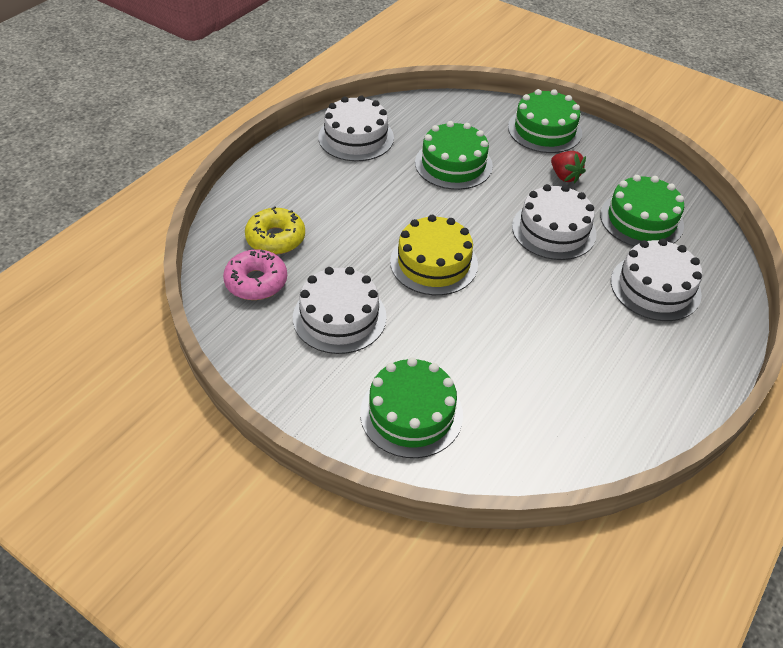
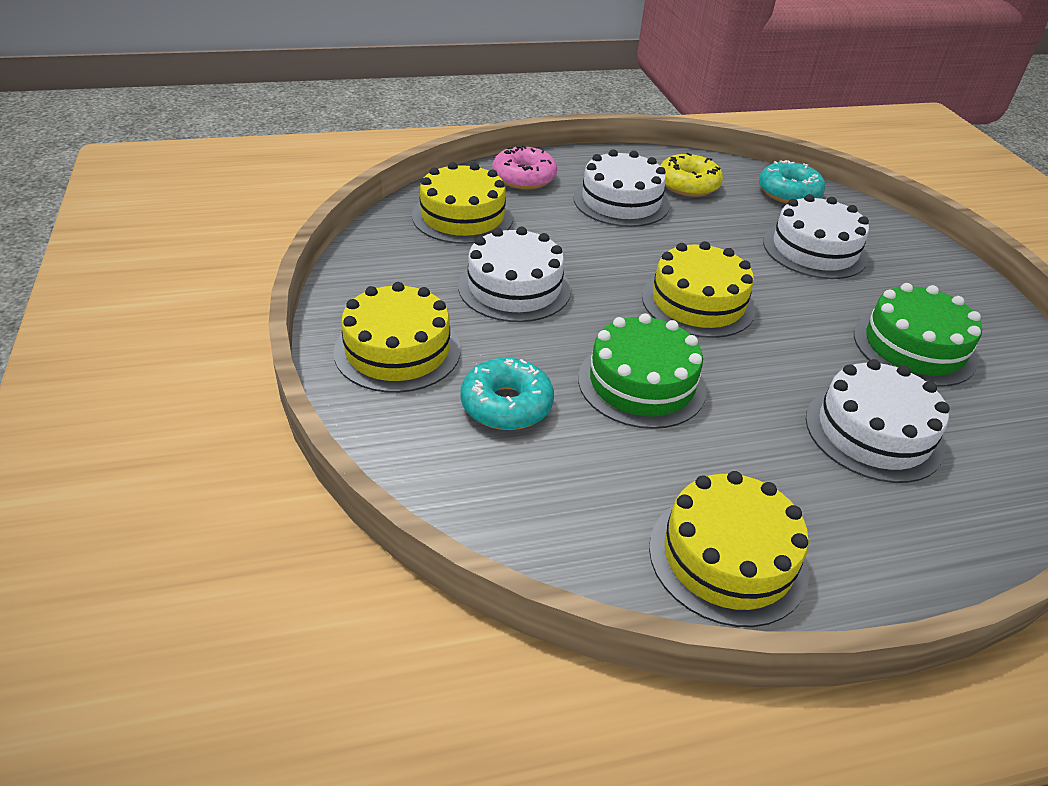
green cake: 4 -> 2
red strawberry: 1 -> 0
turquoise donut: 0 -> 2
yellow cake: 1 -> 4

